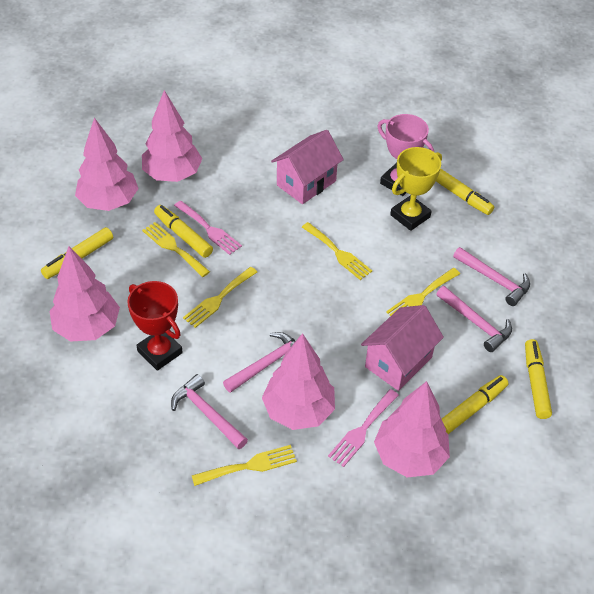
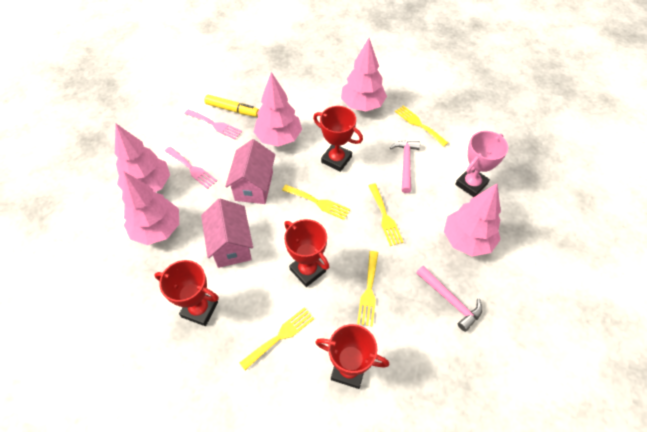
pink hammer: 4 -> 2
red trophy: 1 -> 4
yellow marker: 5 -> 1
yellow trophy: 1 -> 0

